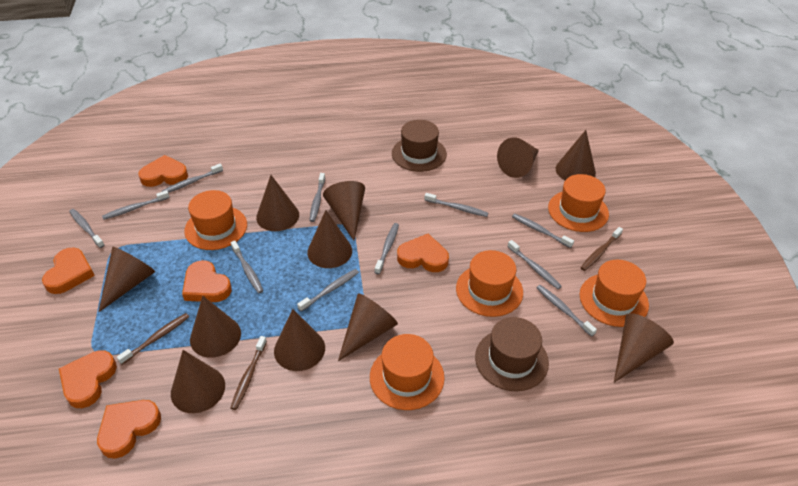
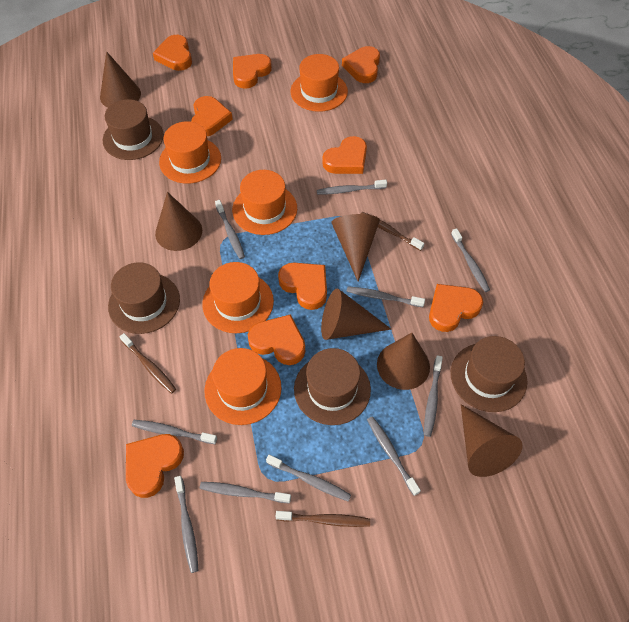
brown cone: 11 -> 6
brown hat: 2 -> 4
grey toothbrush: 11 -> 10
orange heart: 6 -> 9

